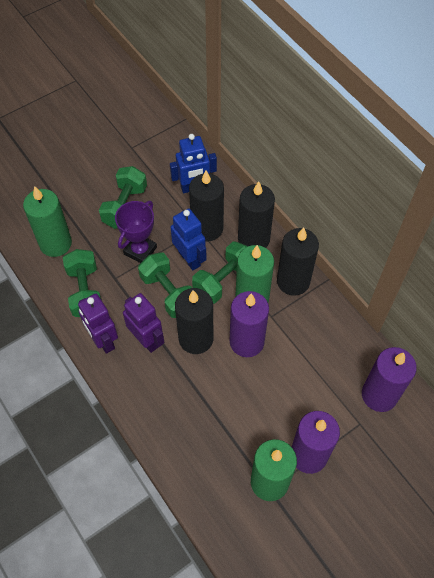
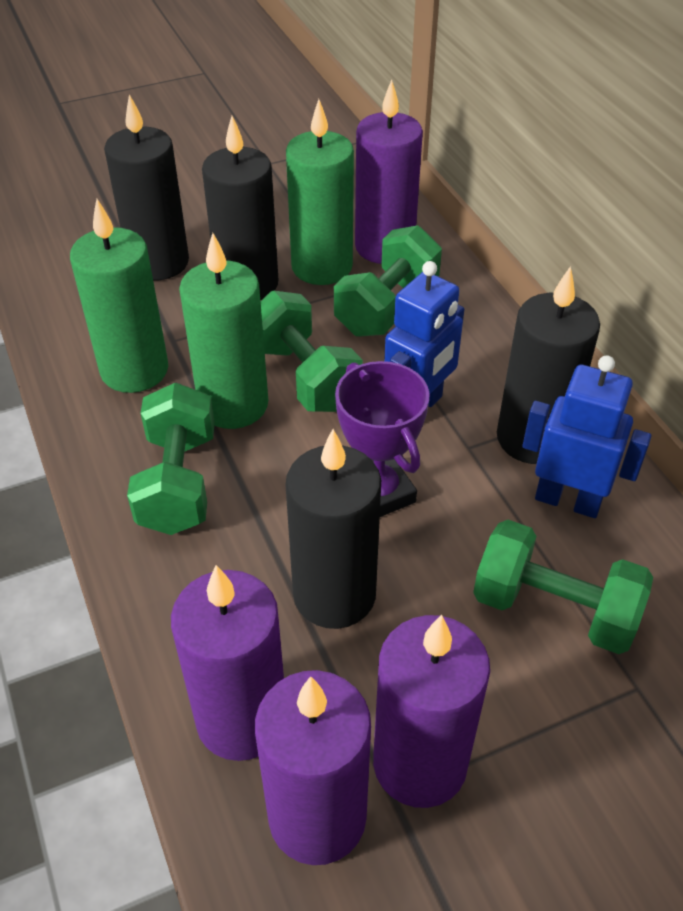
purple candle: 3 -> 4
purple robot: 2 -> 0

